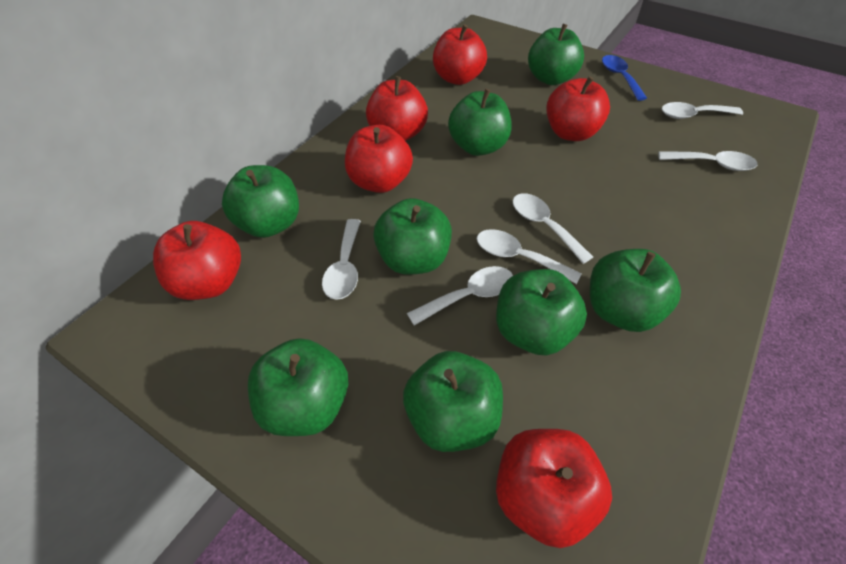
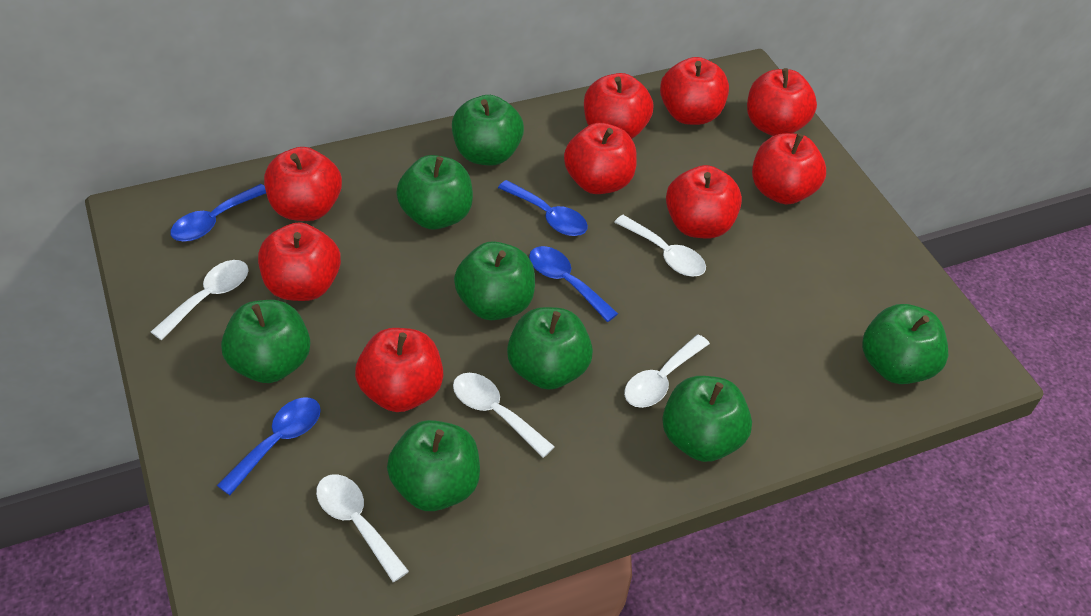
blue spoon: 1 -> 4
red apple: 6 -> 9
white spoon: 6 -> 5

